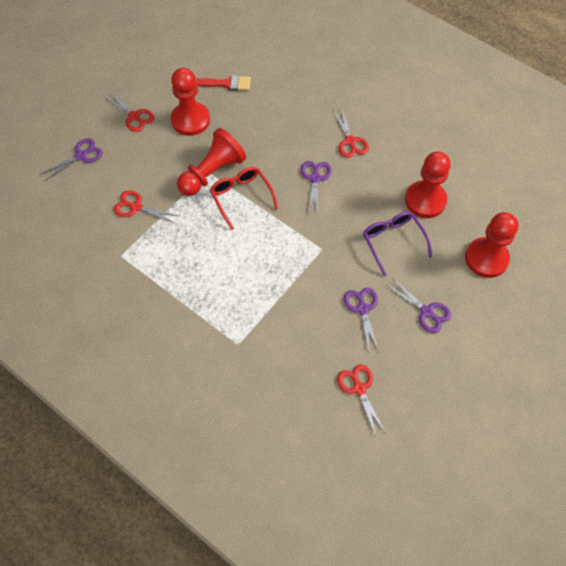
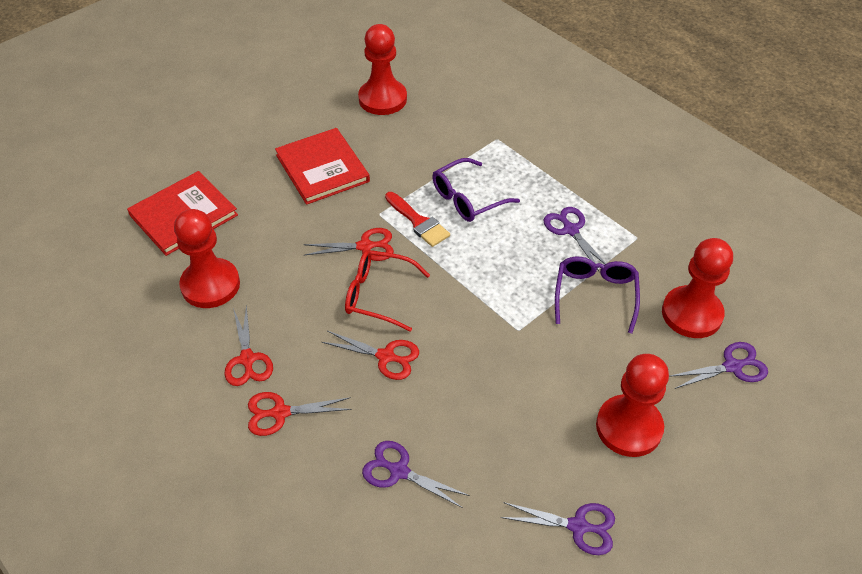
purple glasses: 1 -> 2
red book: 0 -> 2

